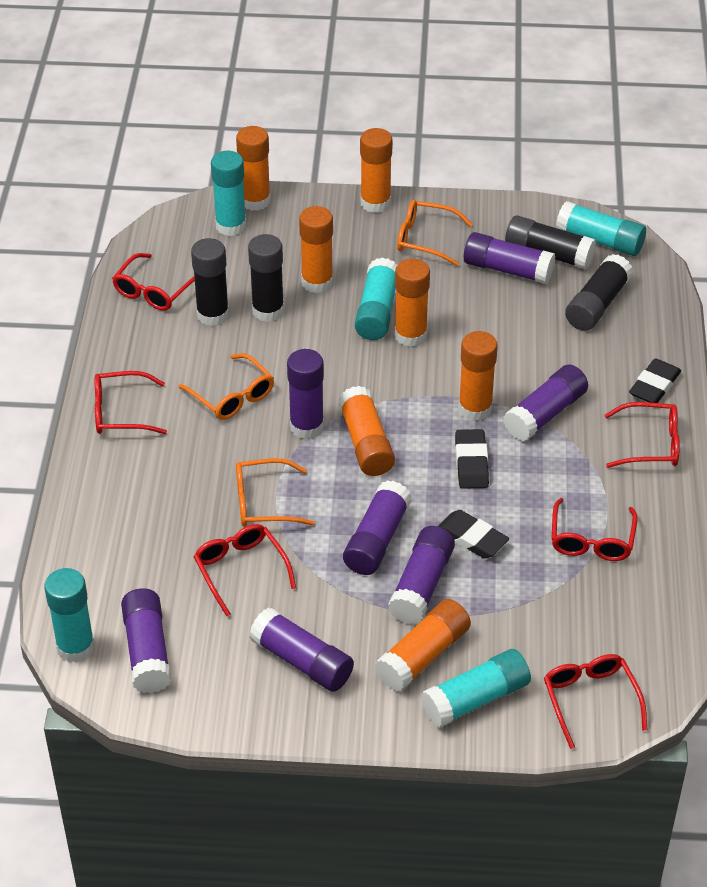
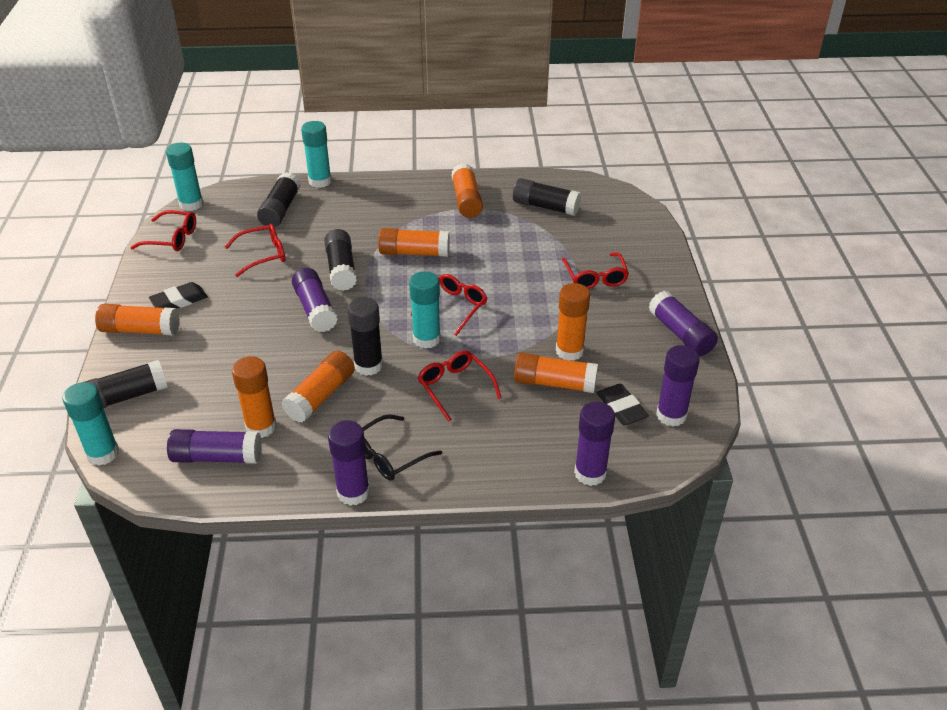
black eraser: 3 -> 2
black glasses: 0 -> 1
black glue stick: 4 -> 5
orange glasses: 3 -> 0
purple glue stick: 7 -> 6
red glasses: 6 -> 5
turquoise glue stick: 5 -> 4

